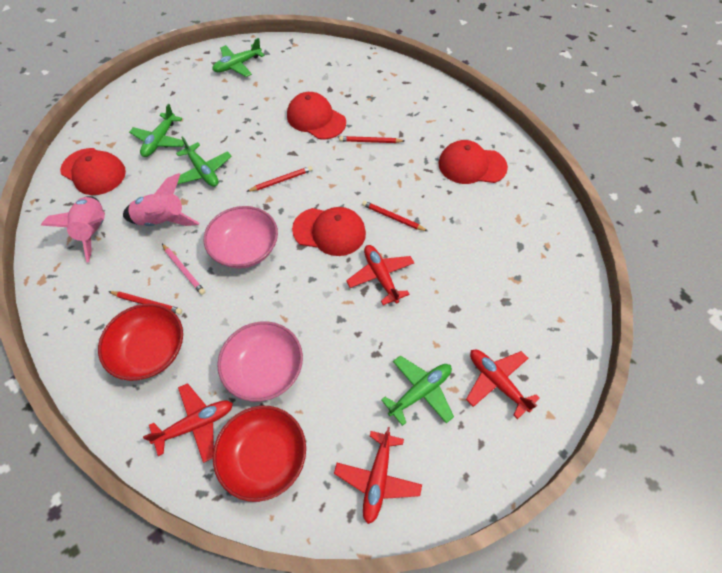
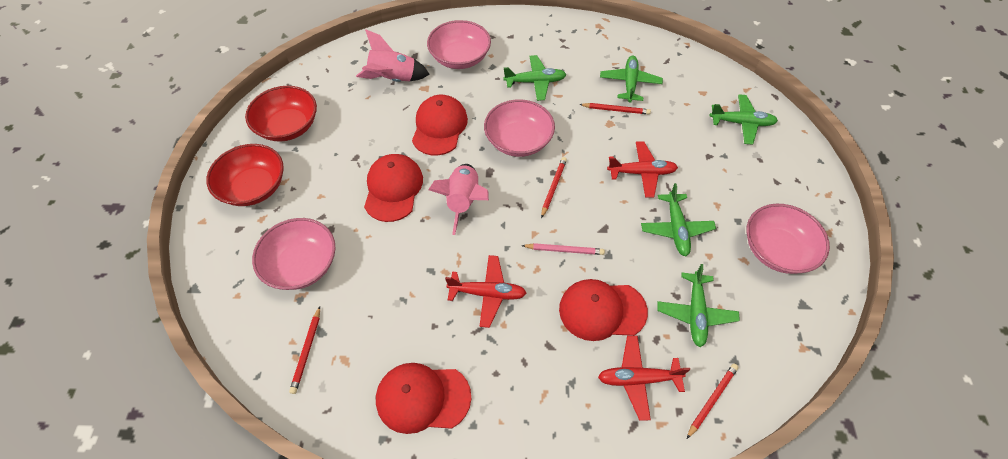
green plane: 4 -> 5
pink bowl: 2 -> 4
red plane: 4 -> 3

